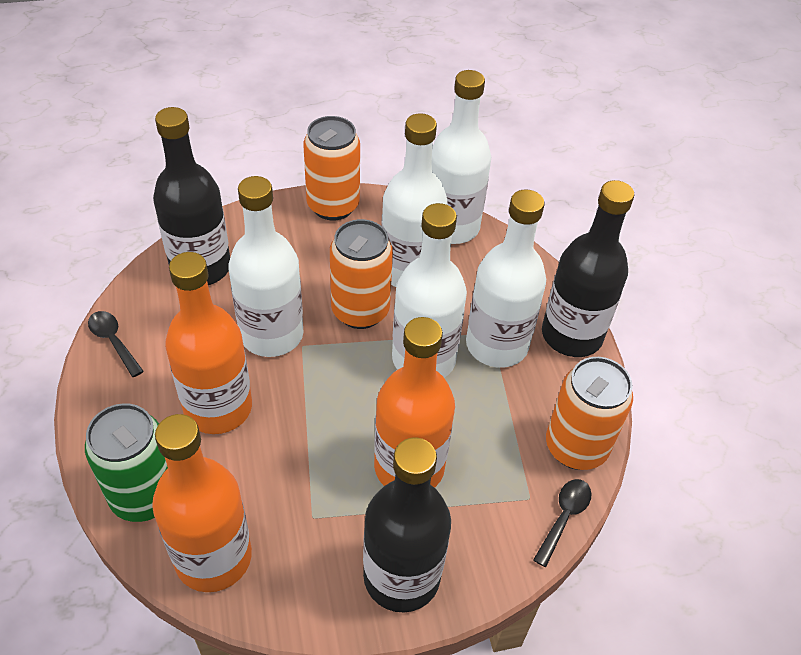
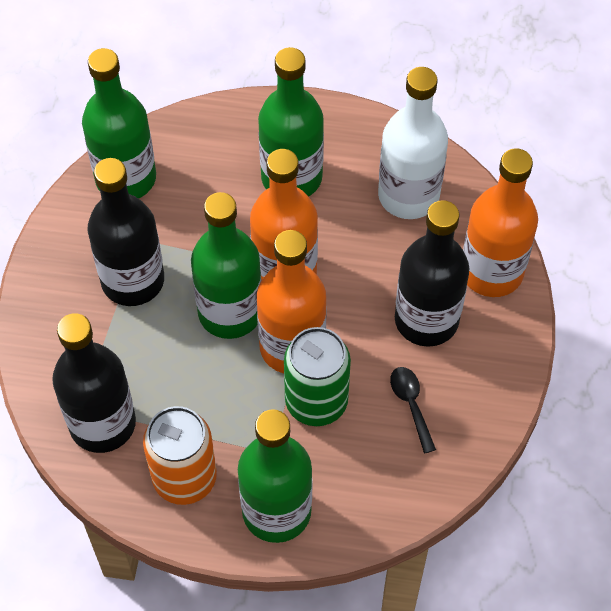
black spoon: 2 -> 1
green bottle: 0 -> 4
orange can: 3 -> 1
white bottle: 5 -> 1

